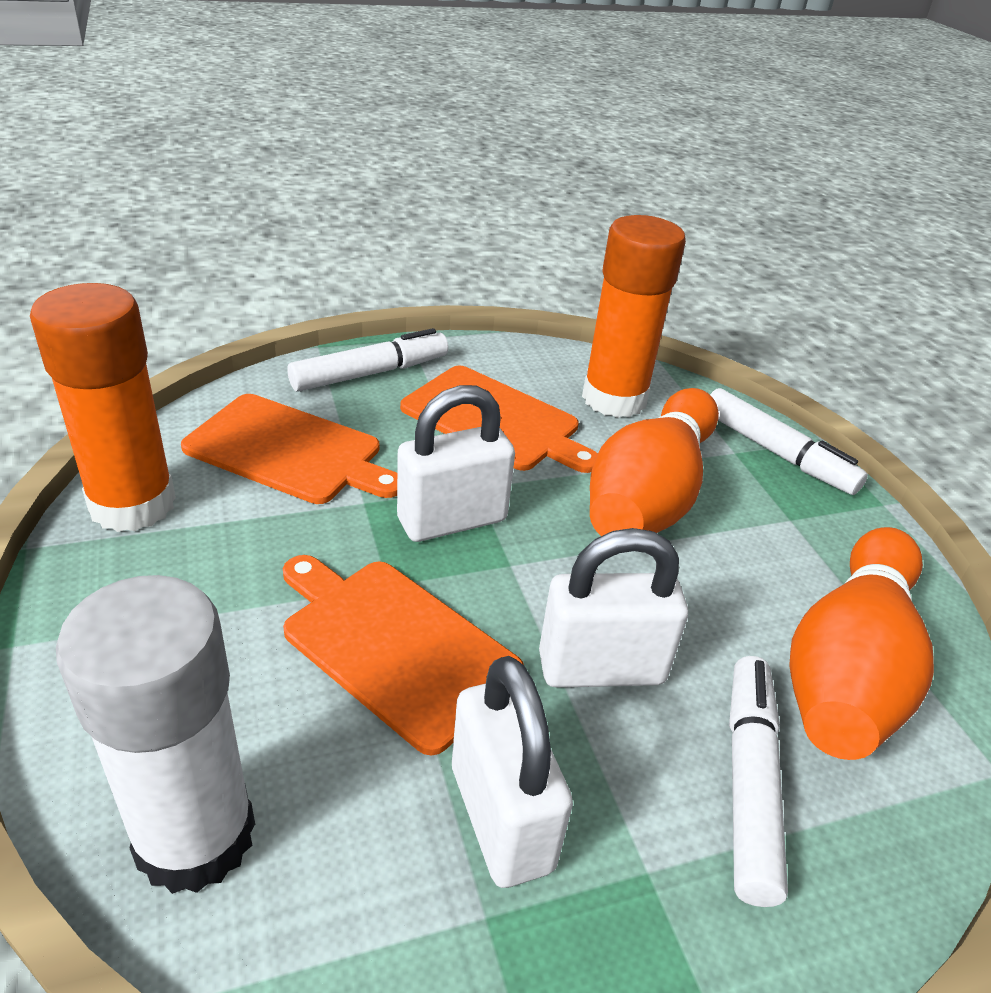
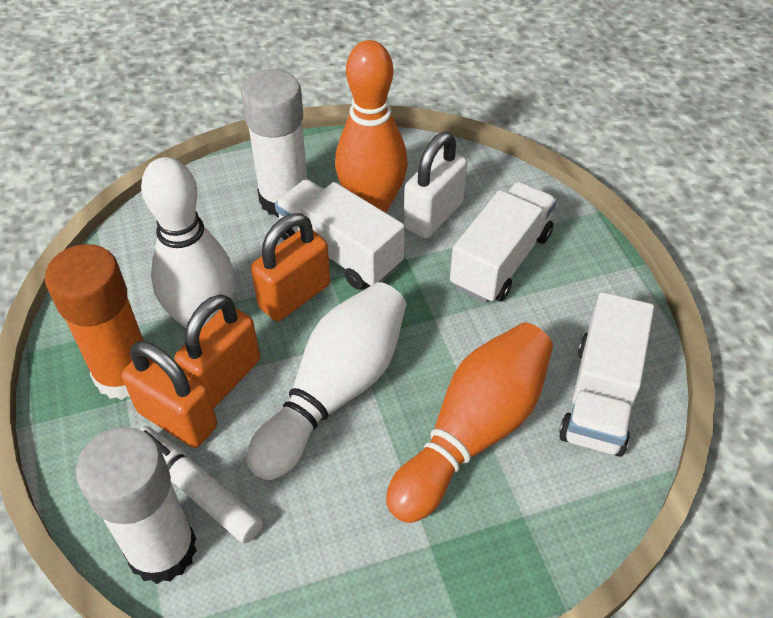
orange cutting board: 3 -> 0
orange glue stick: 2 -> 1
orange padlock: 0 -> 3
white bowling pin: 0 -> 2
white glue stick: 1 -> 2
white marker: 3 -> 1
white padlock: 3 -> 1
white truck: 0 -> 3

